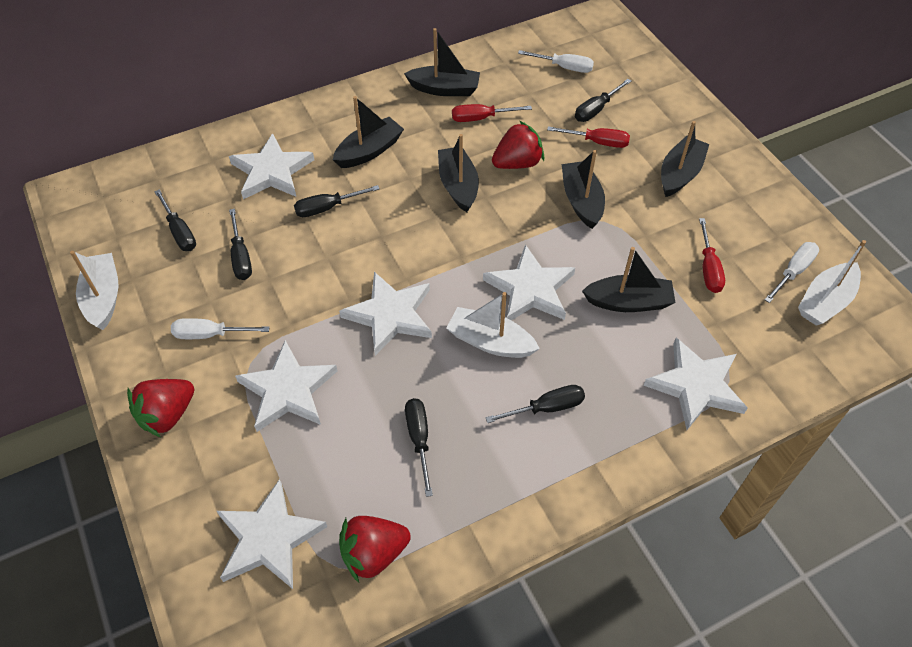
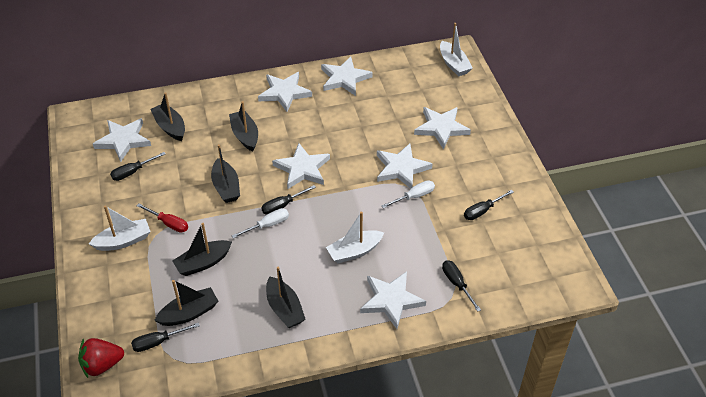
black screwdriver: 6 -> 5
red screwdriver: 3 -> 1
red strawberry: 3 -> 1
white screwdriver: 3 -> 2
white star: 6 -> 7

